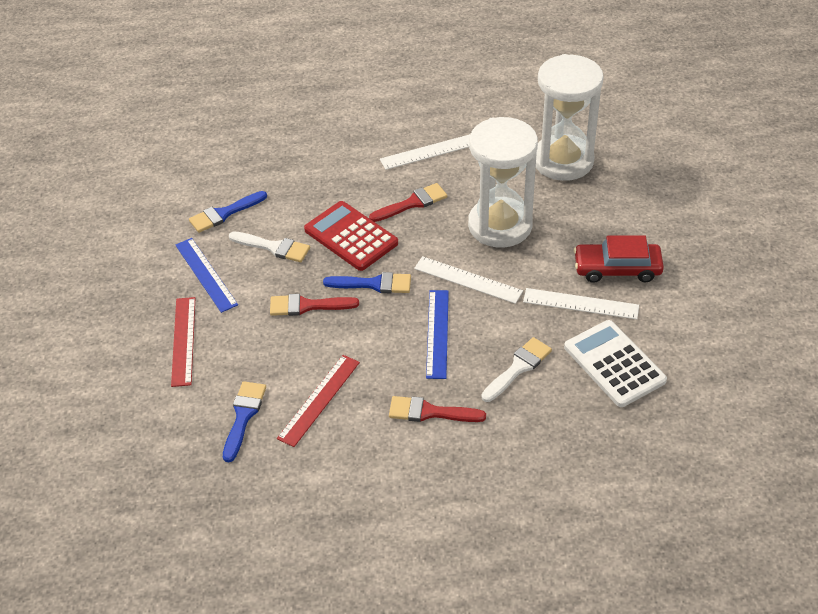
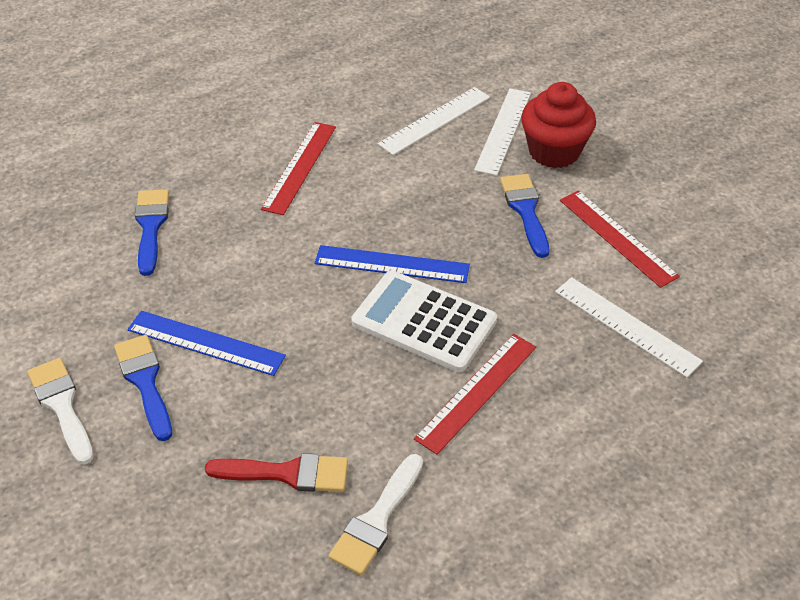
red brush: 3 -> 1
red calculator: 1 -> 0
red car: 1 -> 0
red cupcake: 0 -> 1
red ruler: 2 -> 3
white hourglass: 2 -> 0

